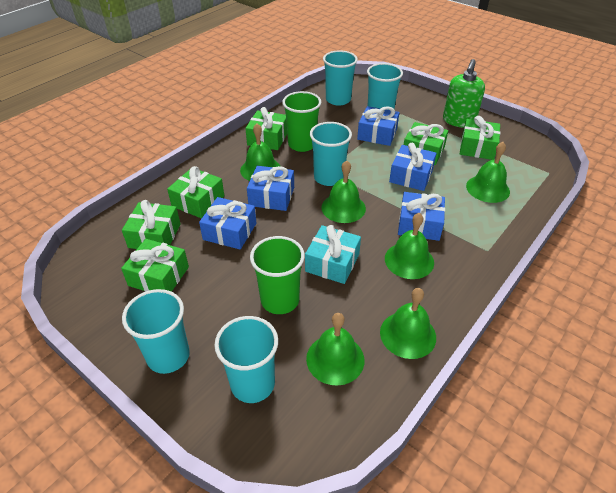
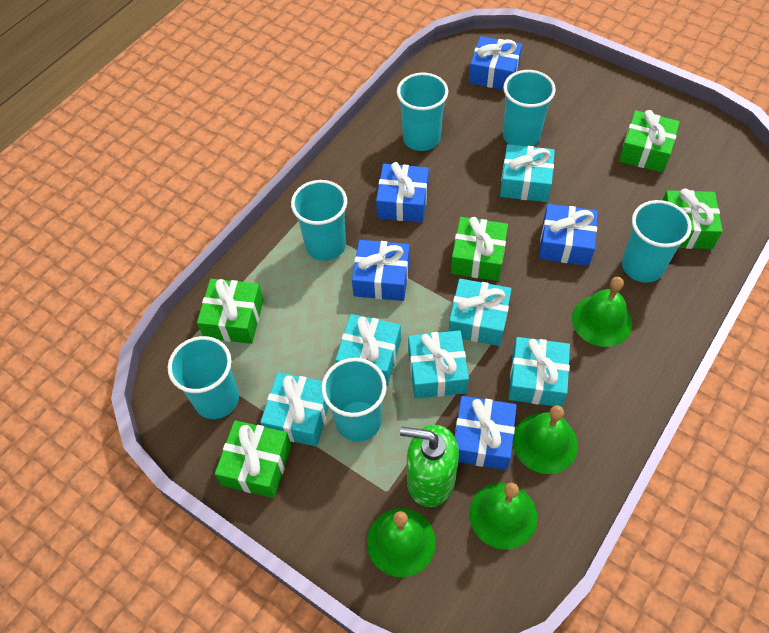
green bell: 6 -> 4
green cup: 2 -> 0
green gift: 6 -> 5
turquoise cup: 5 -> 6
turquoise gift: 1 -> 6

